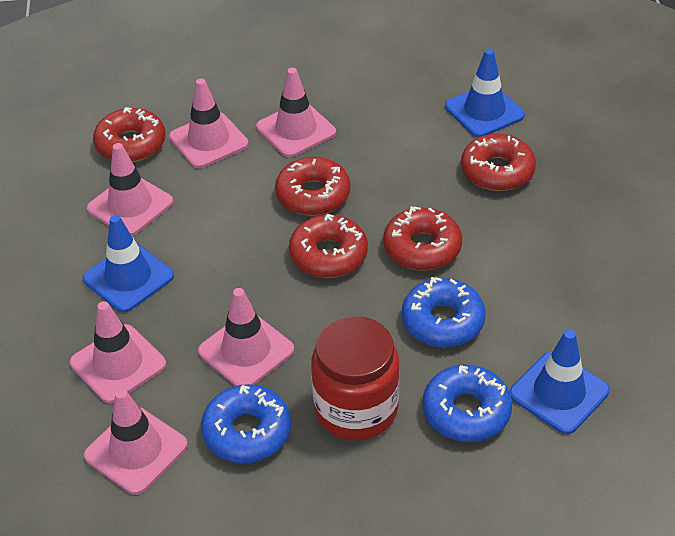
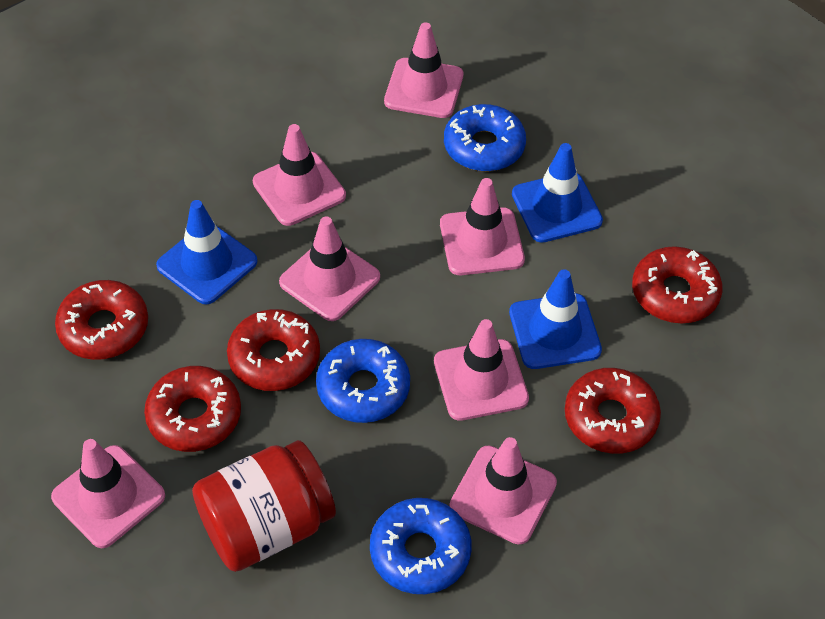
pink traffic cone: 6 -> 7

